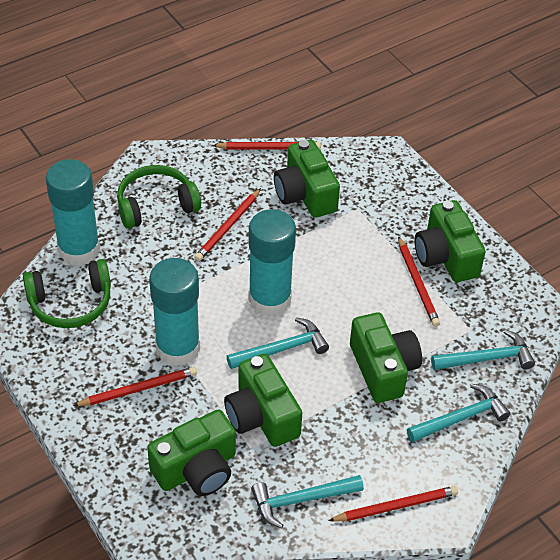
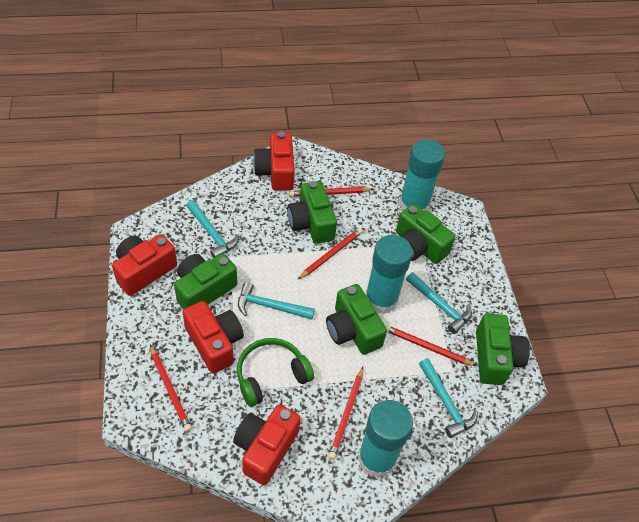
green headphones: 2 -> 1
red camera: 0 -> 4

